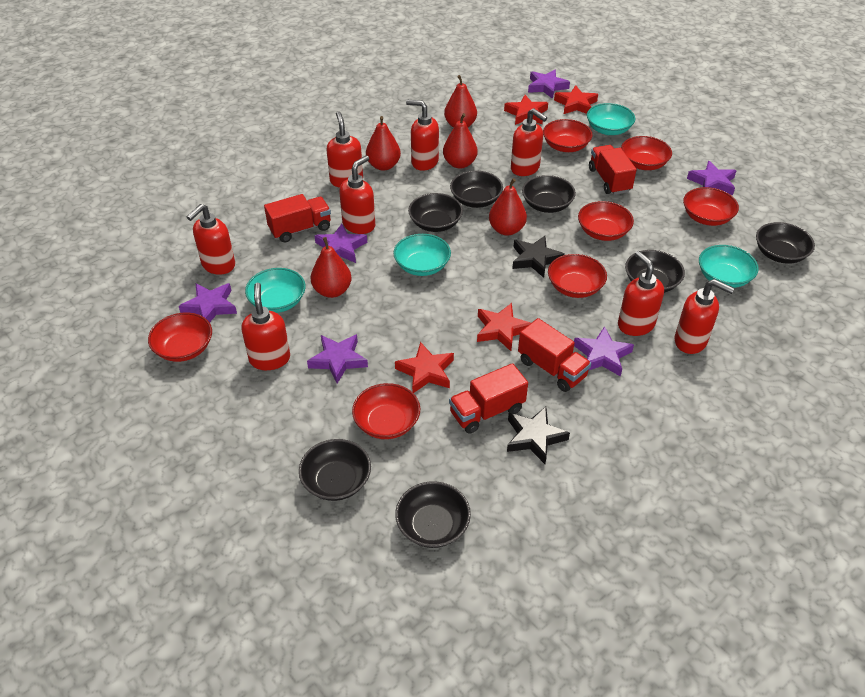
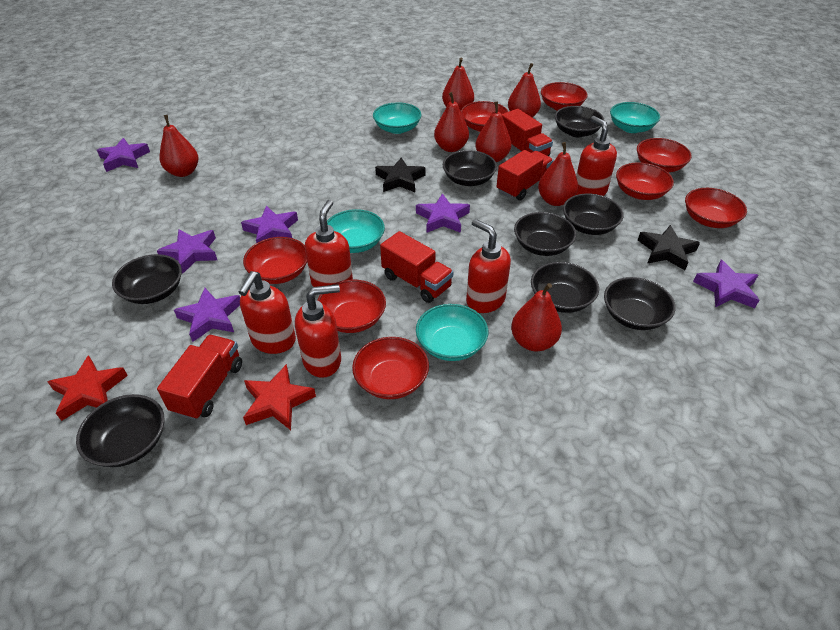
black bowl: 7 -> 8
red bowl: 7 -> 8
red pear: 5 -> 7
red soap dispenser: 8 -> 5
red star: 4 -> 2

